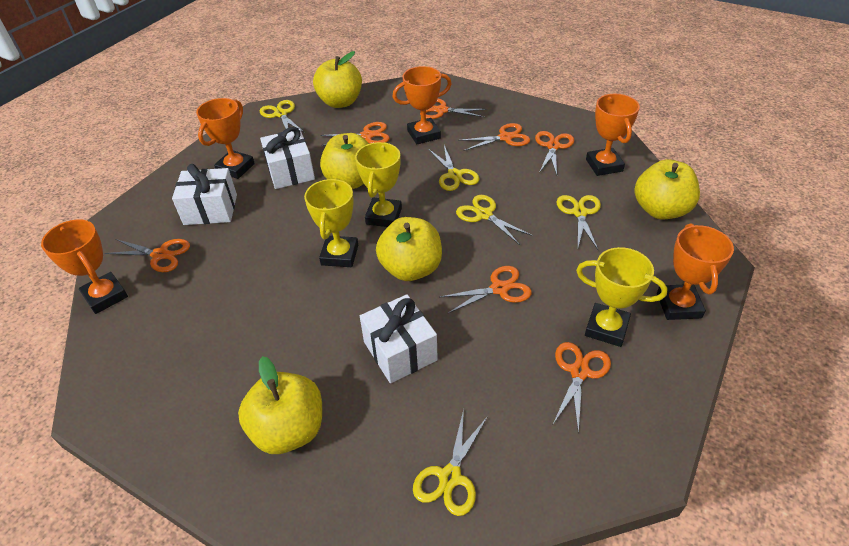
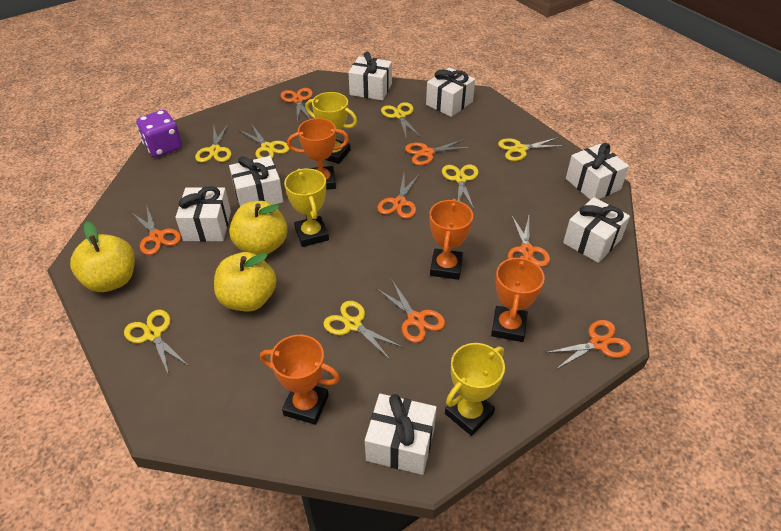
orange trophy: 5 -> 4
purple dice: 0 -> 1
white gift: 3 -> 7
yellow apple: 5 -> 3
yellow scissors: 5 -> 7

